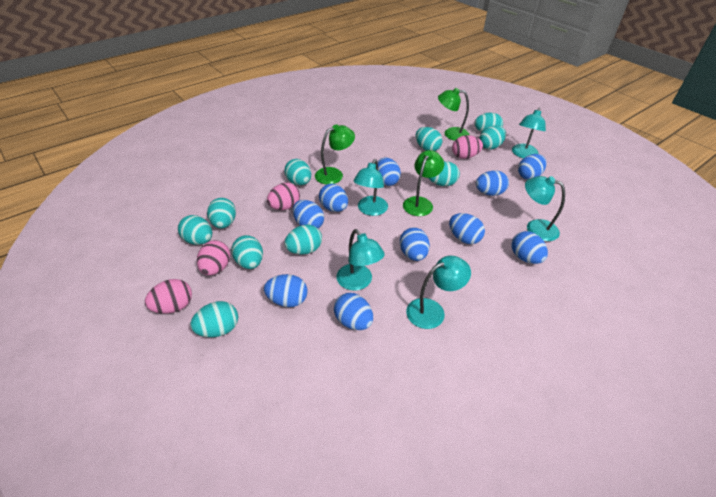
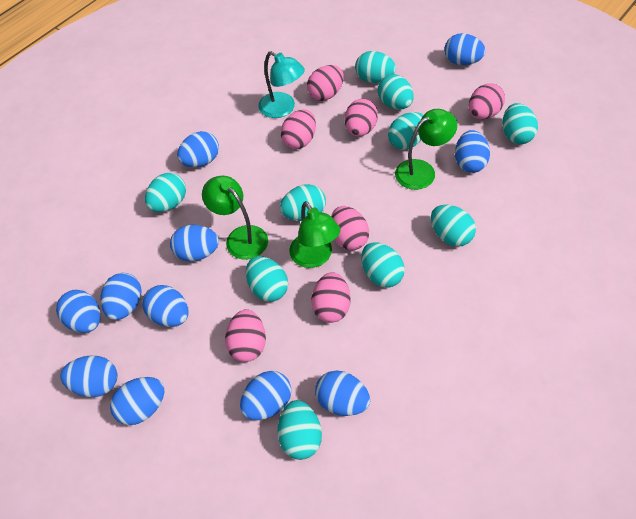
blue egg: 10 -> 11
pink egg: 4 -> 7
turquoise lamp: 5 -> 1

